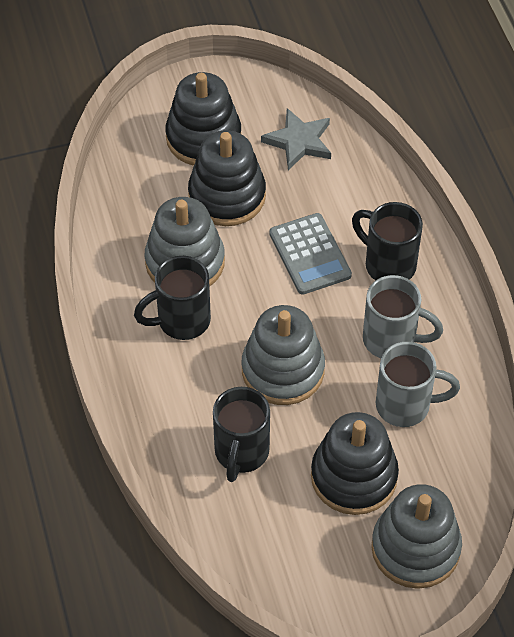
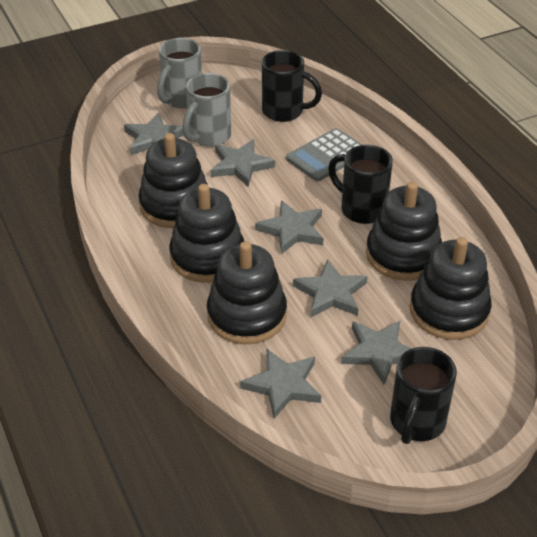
black stacking toy: 3 -> 5
grey stacking toy: 3 -> 0
grey star: 1 -> 6

